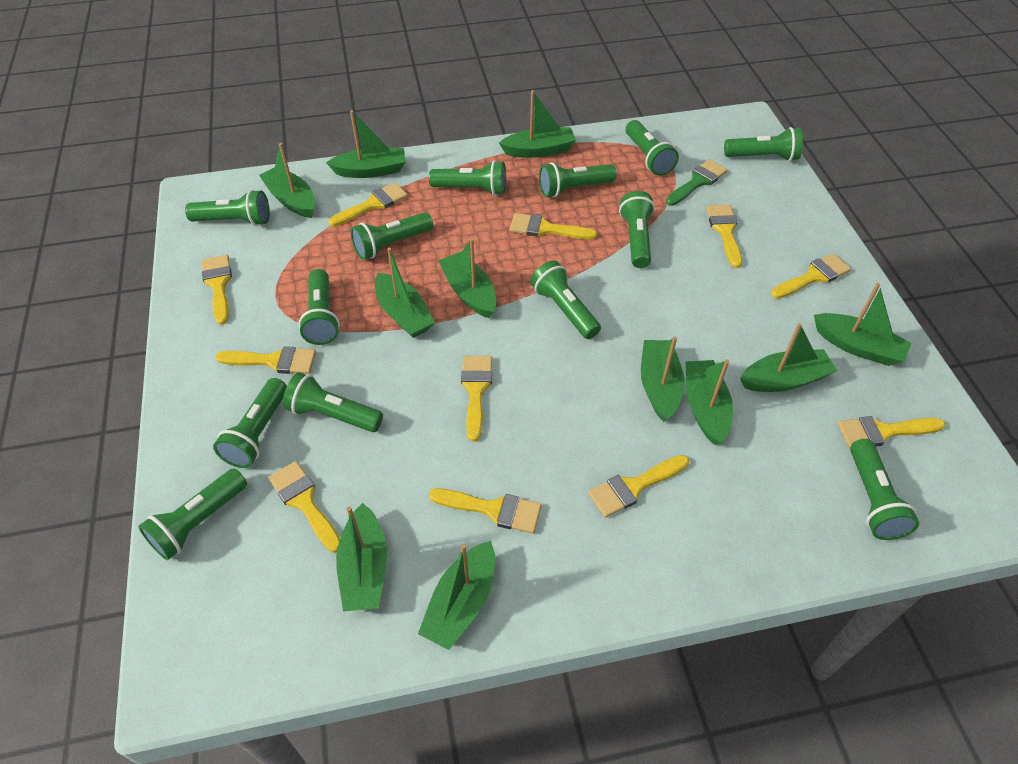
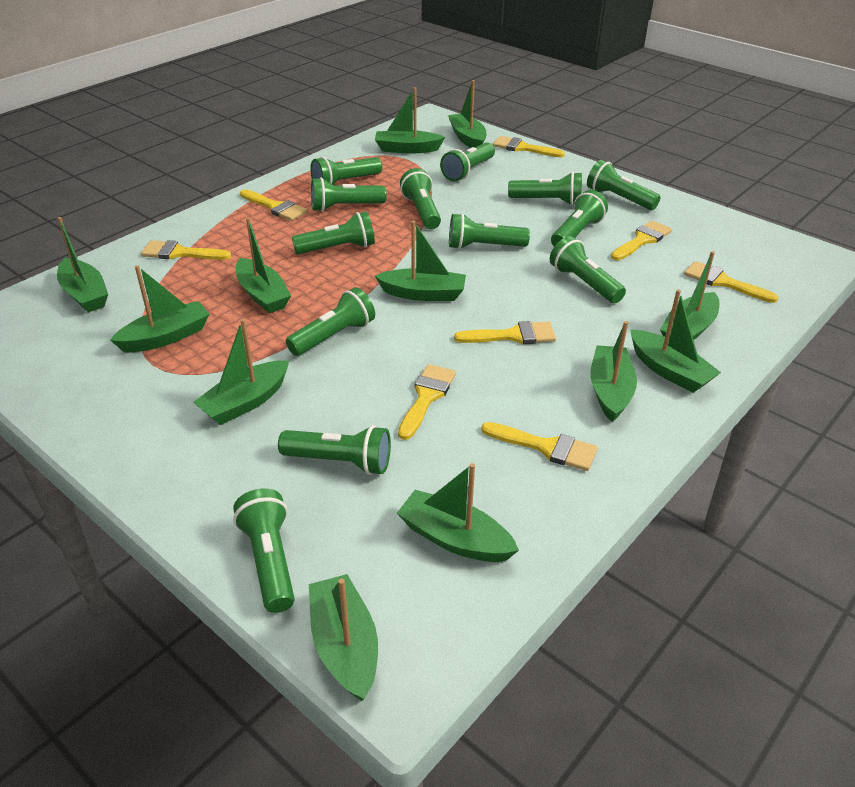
green boat: 11 -> 12
green brush: 1 -> 0
yellow brush: 11 -> 8

